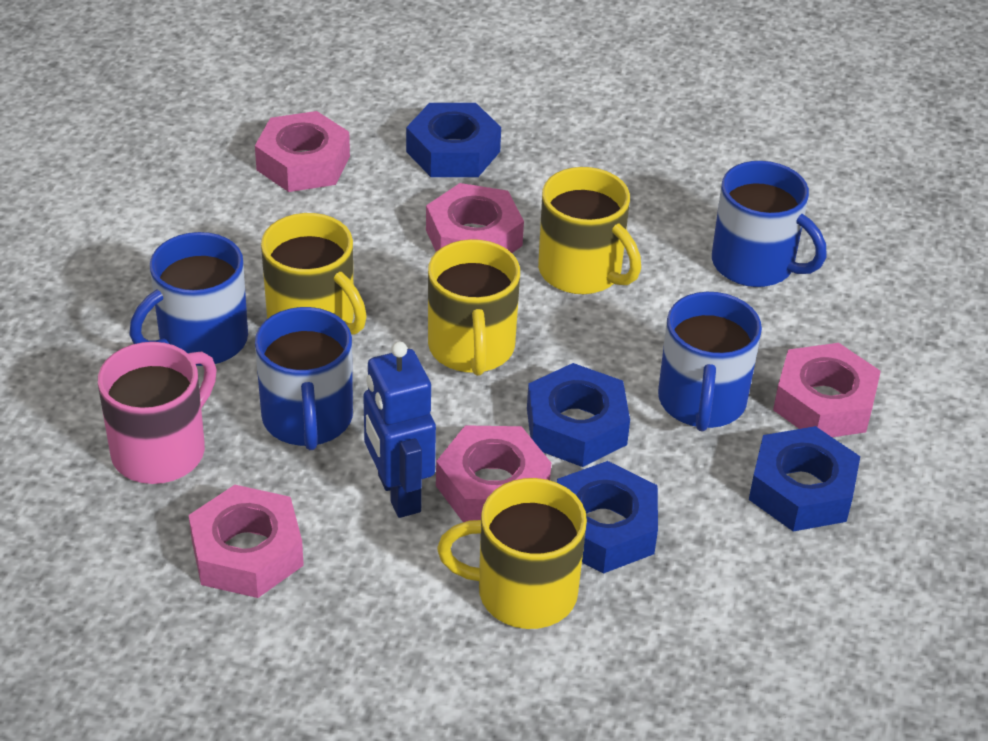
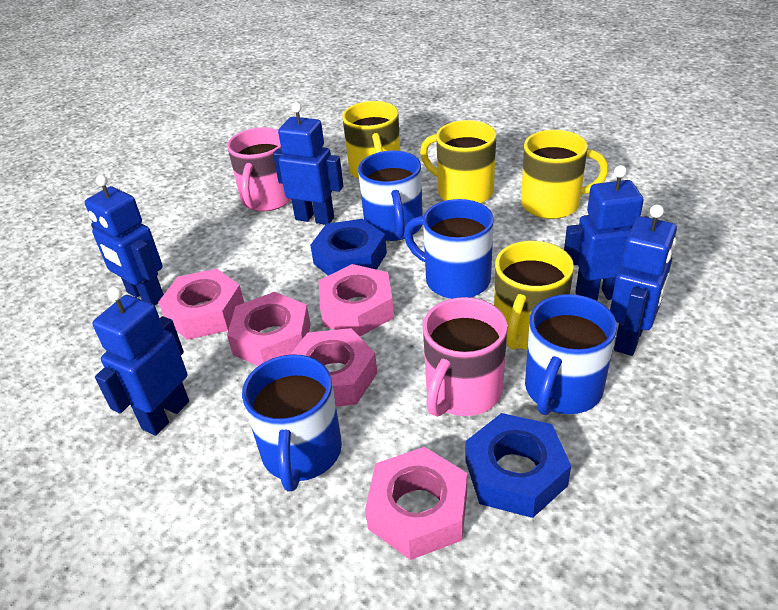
blue nut: 4 -> 2
blue robot: 1 -> 5
pink mug: 1 -> 2

